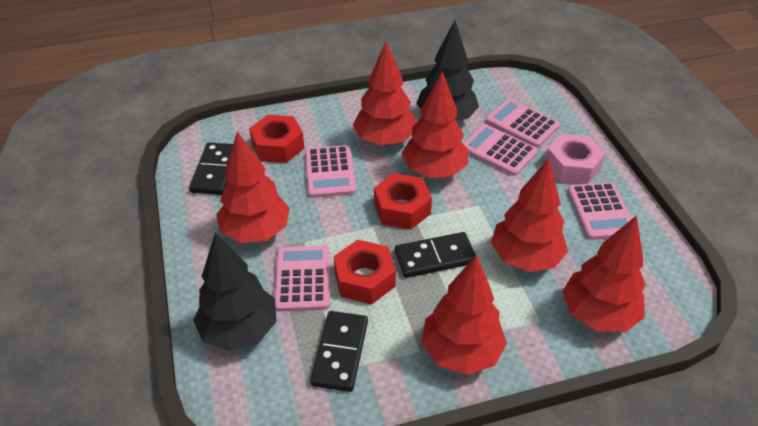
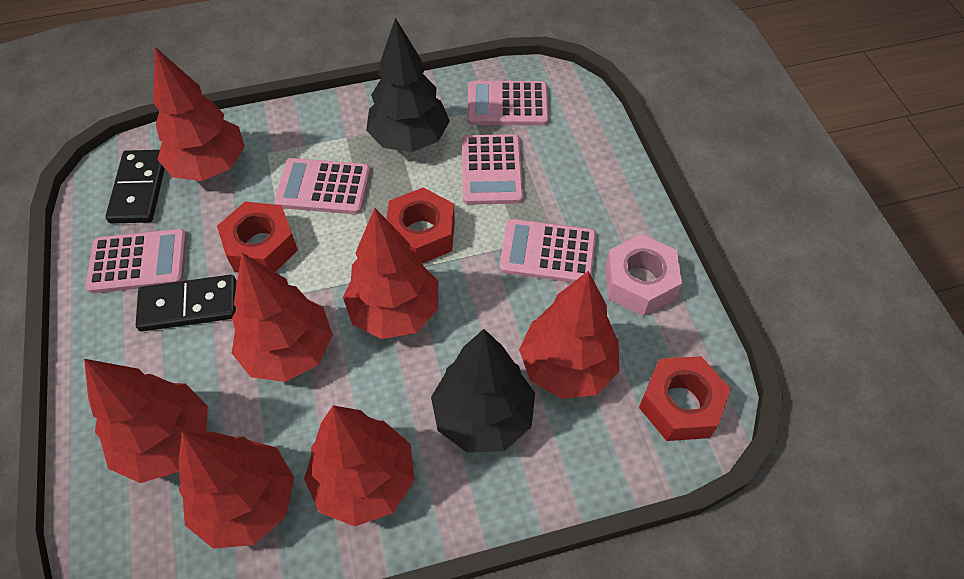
black domino: 3 -> 2
red tree: 6 -> 7

